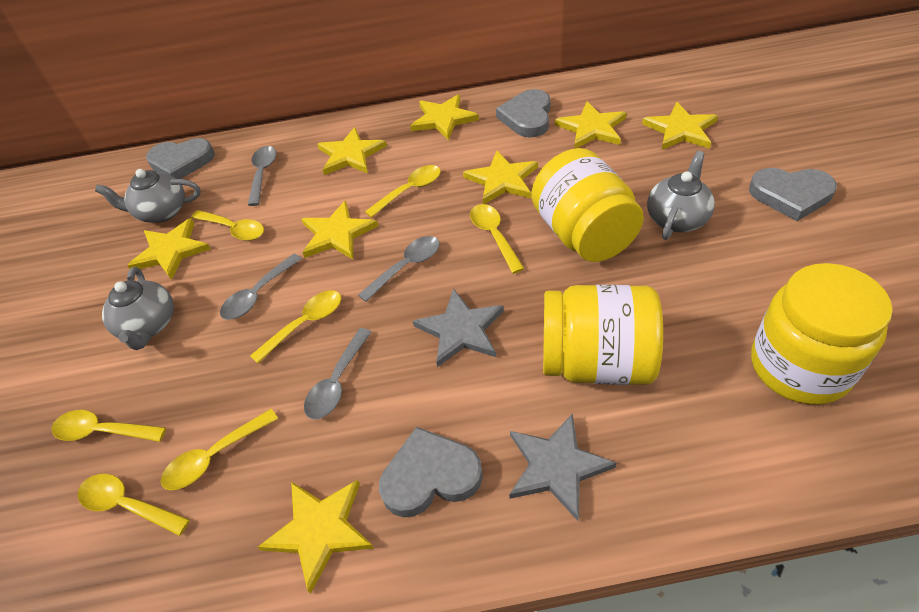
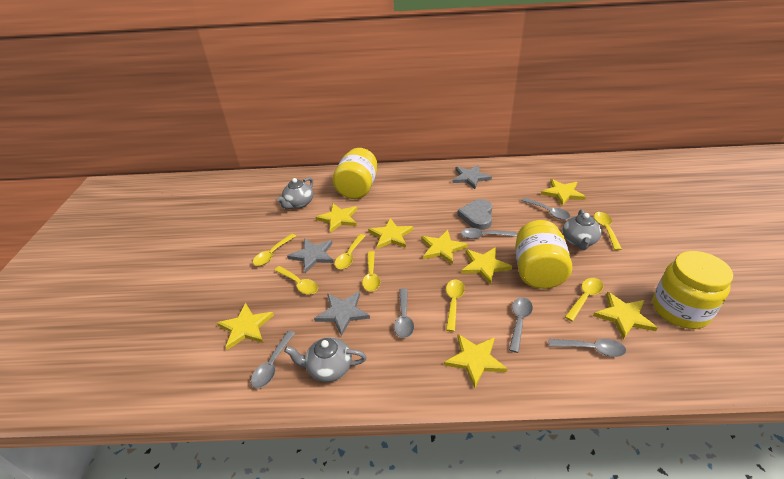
grey heart: 4 -> 1
grey spoon: 4 -> 6
grey star: 2 -> 3

